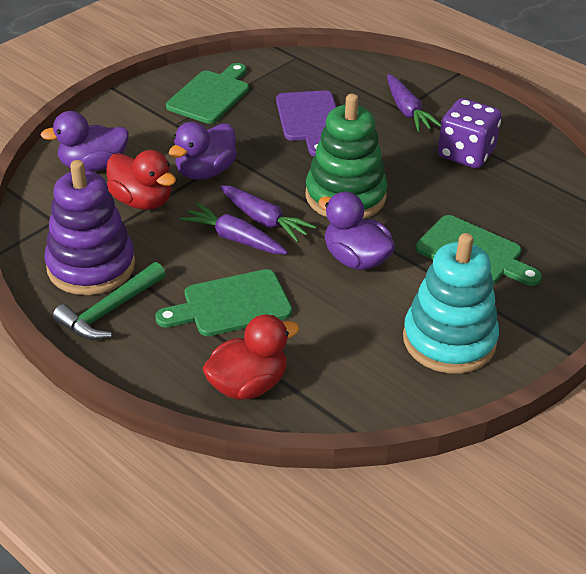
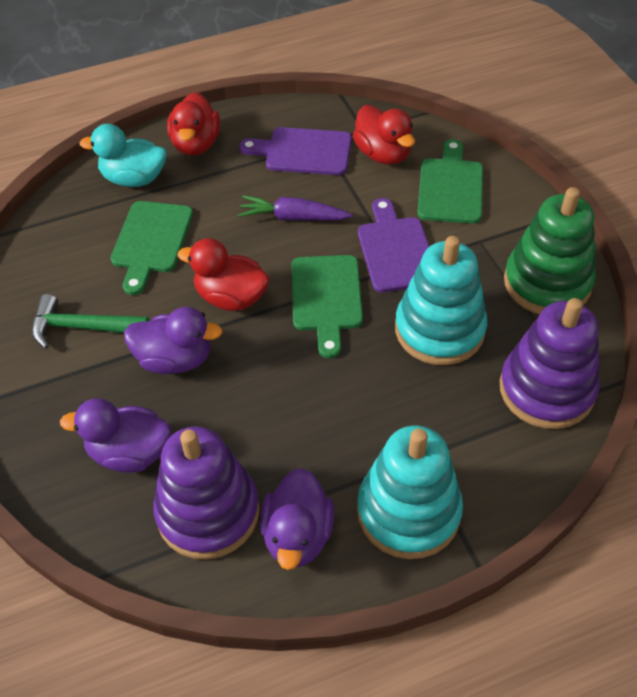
purple carrot: 3 -> 1
purple cutting board: 1 -> 2
purple dice: 1 -> 0
purple stacking toy: 1 -> 2
red duck: 2 -> 3
turquoise duck: 0 -> 1
turquoise stacking toy: 1 -> 2

